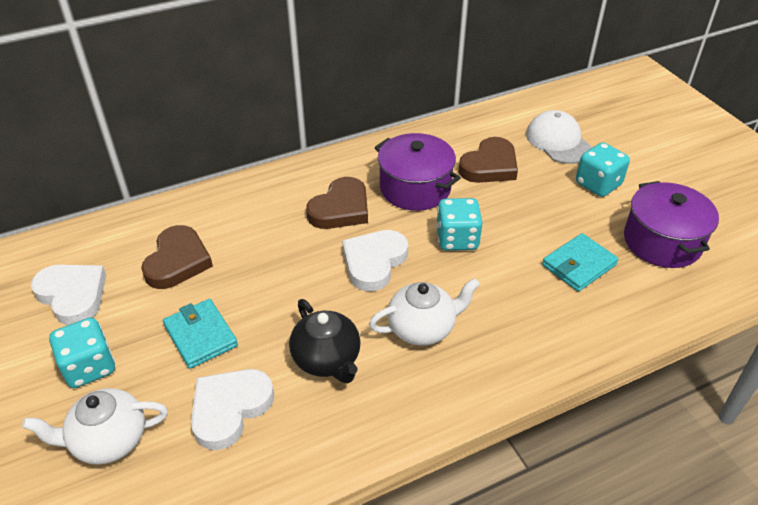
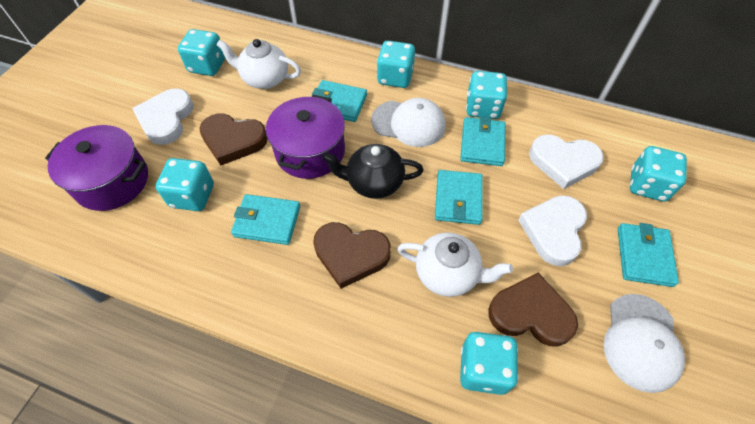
turquoise dice: 3 -> 6
turquoise wallet: 2 -> 5
white cap: 1 -> 2

